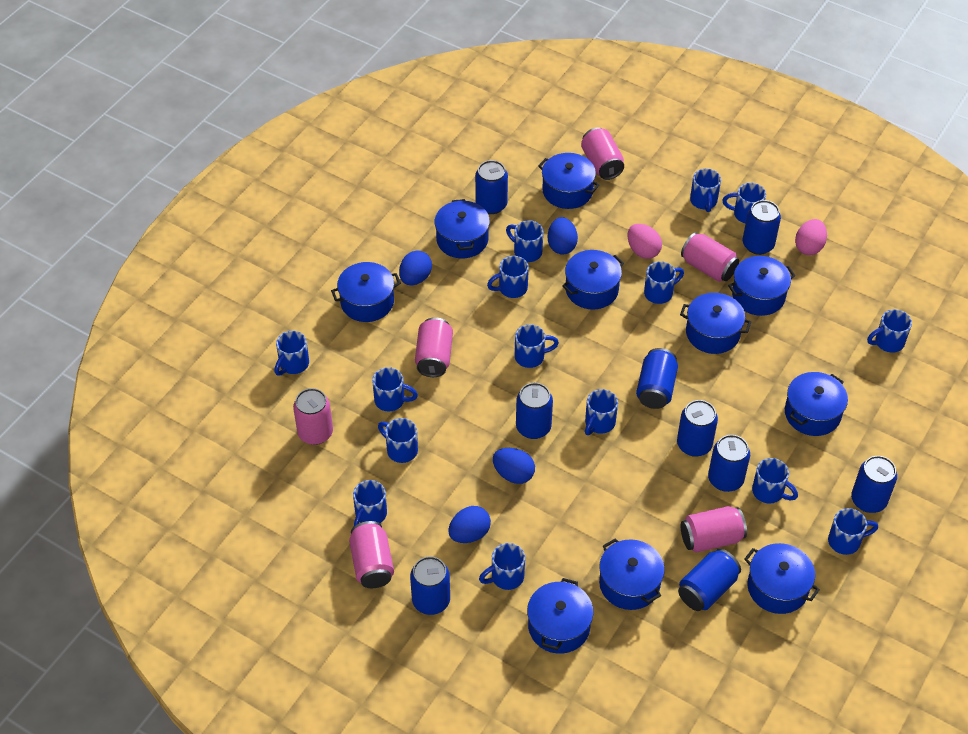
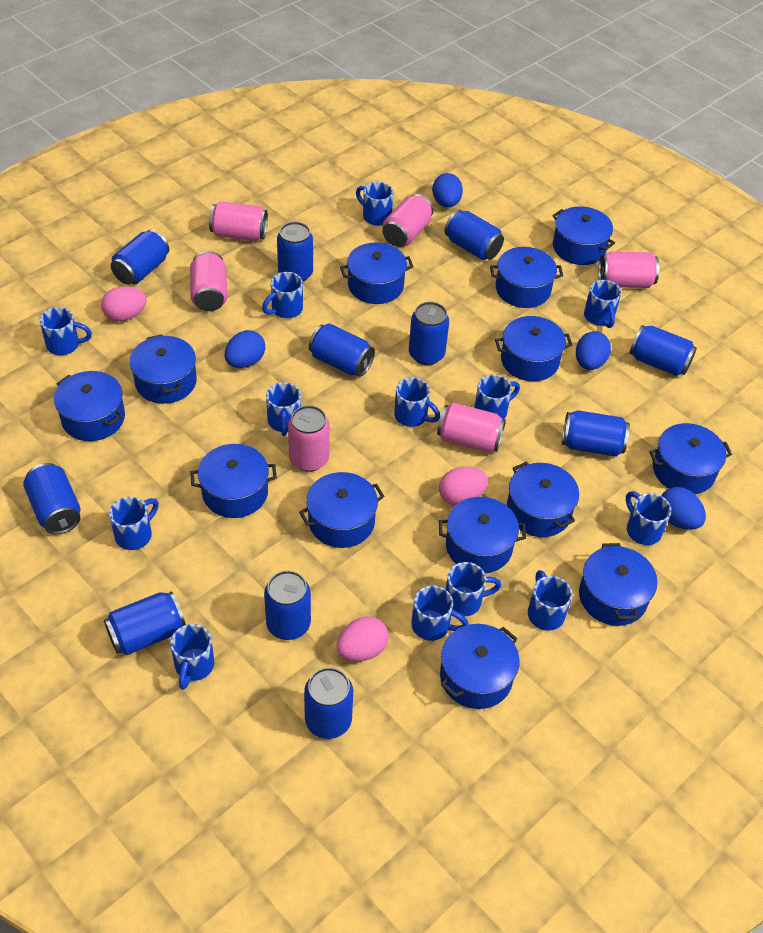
blue can: 9 -> 11
blue mug: 15 -> 13
blue pot: 10 -> 13
pink egg: 2 -> 3

